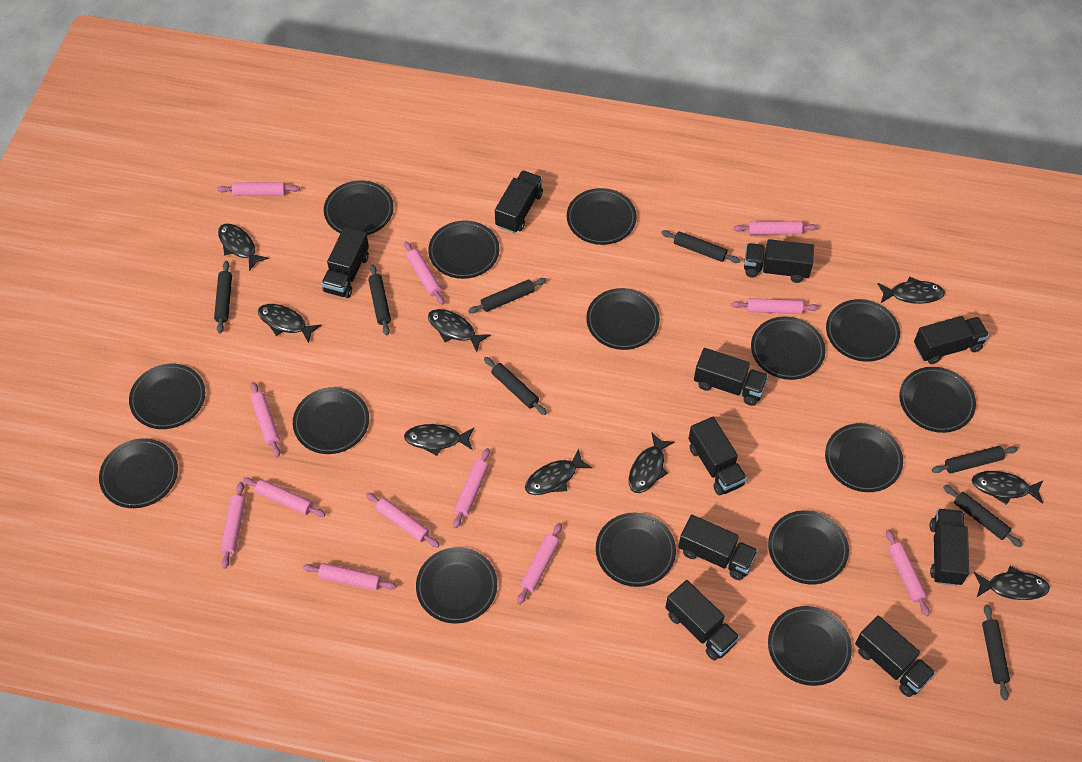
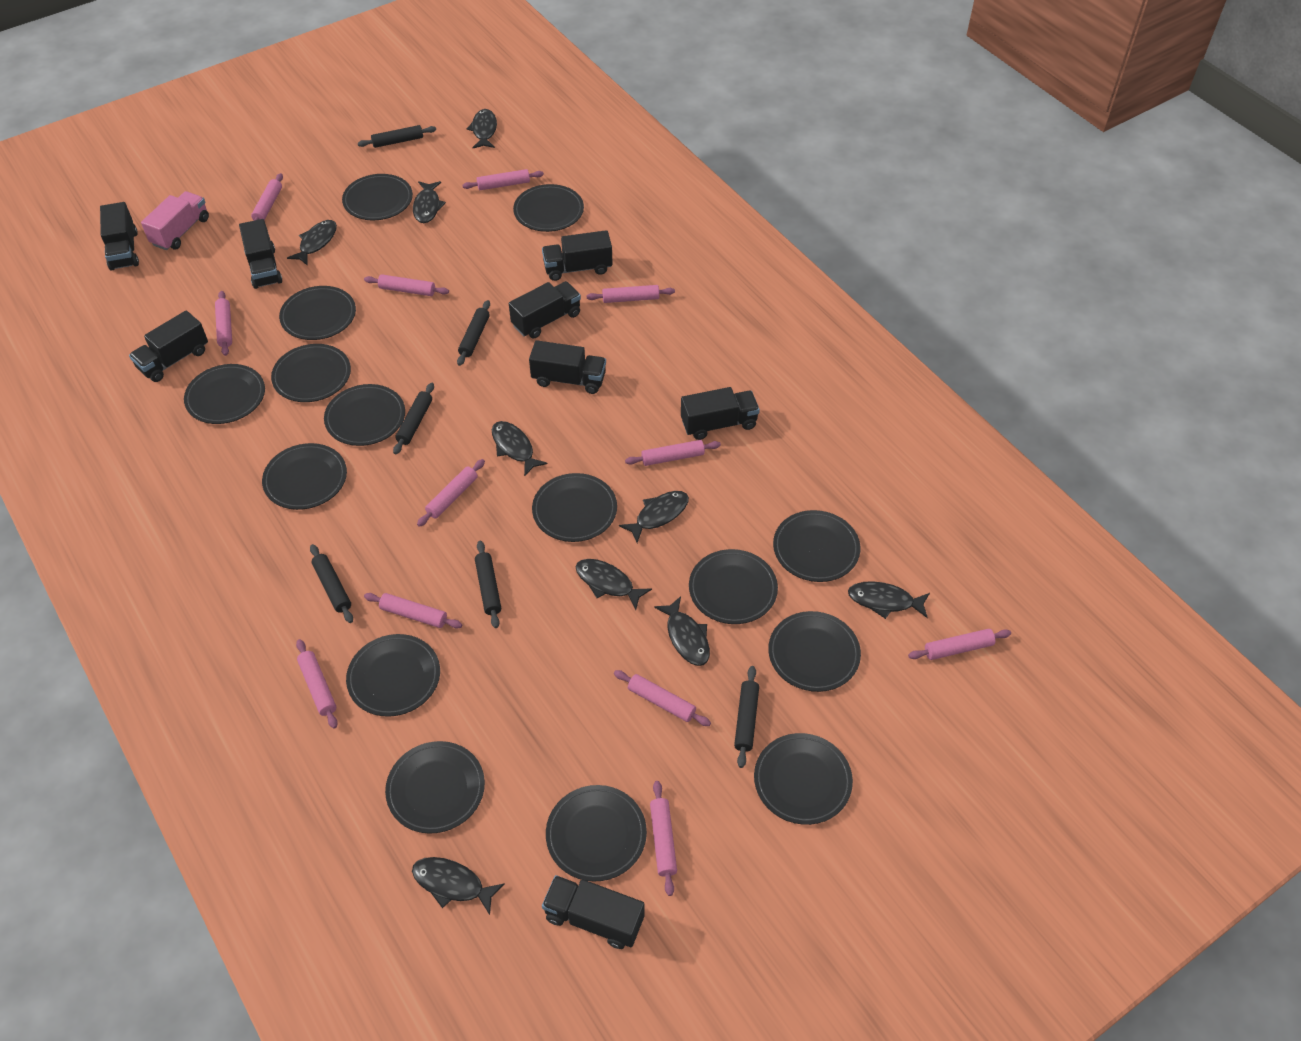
black rolling pin: 8 -> 6
black truck: 10 -> 8
pink truck: 0 -> 1

